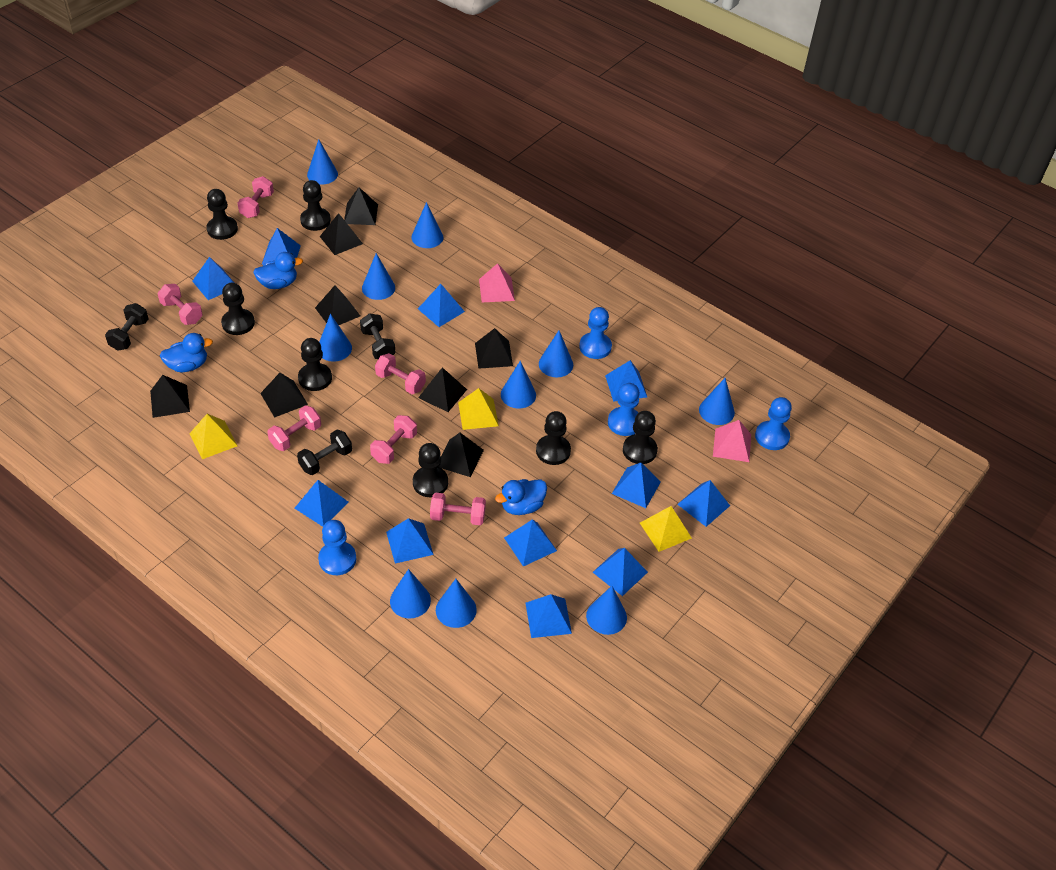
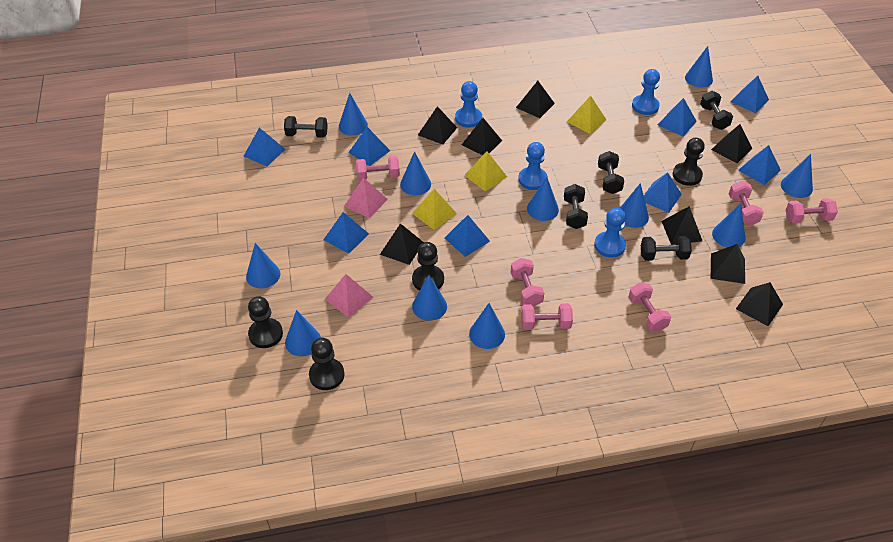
black dumbbell: 3 -> 5
black pawn: 7 -> 4
blue cone: 10 -> 11
blue duck: 3 -> 0
blue pyramid: 11 -> 8

